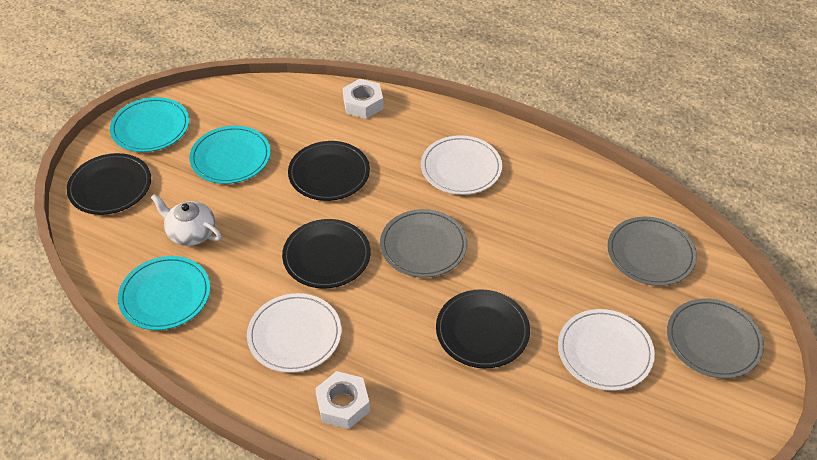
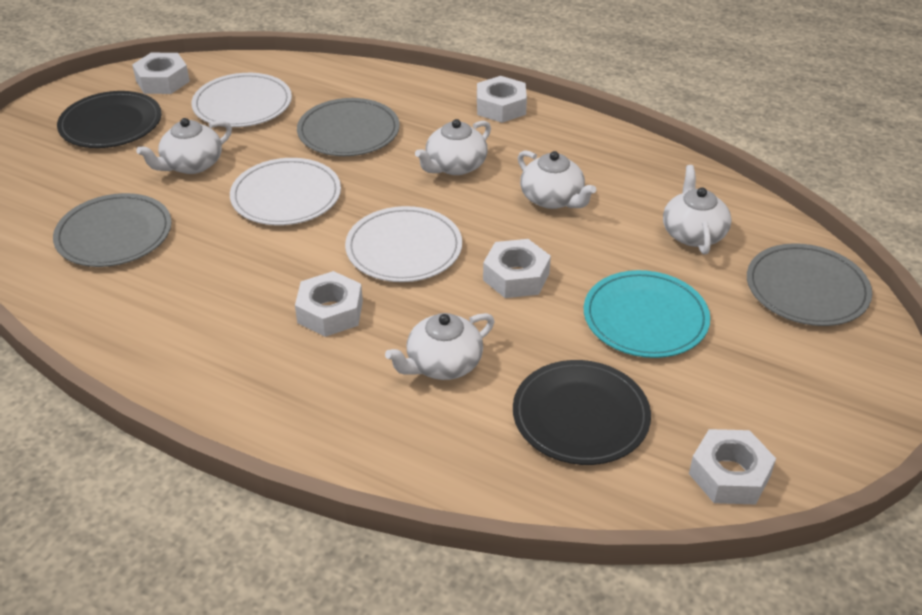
black plate: 4 -> 2
turquoise plate: 3 -> 1
white nut: 2 -> 5
white teapot: 1 -> 5

